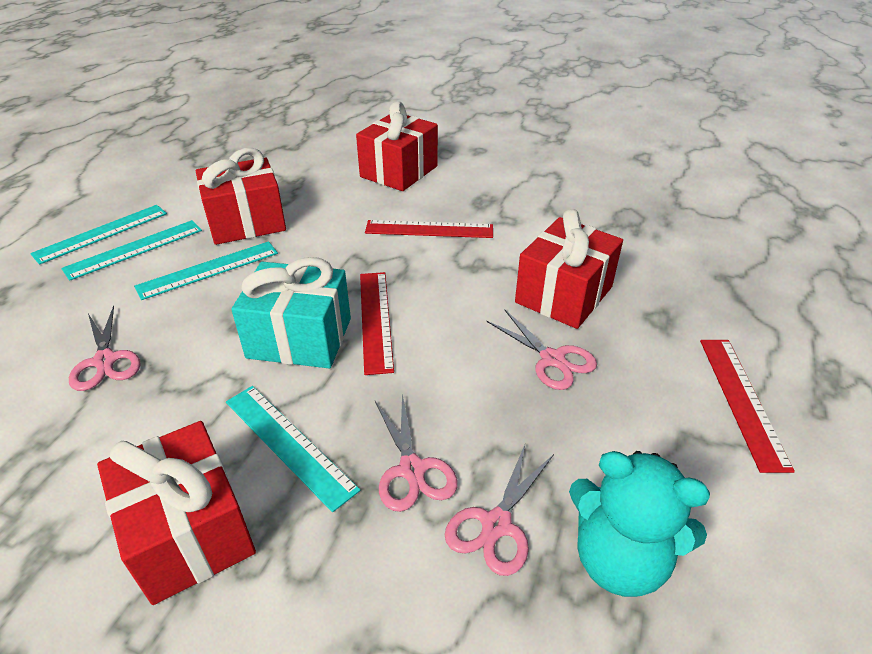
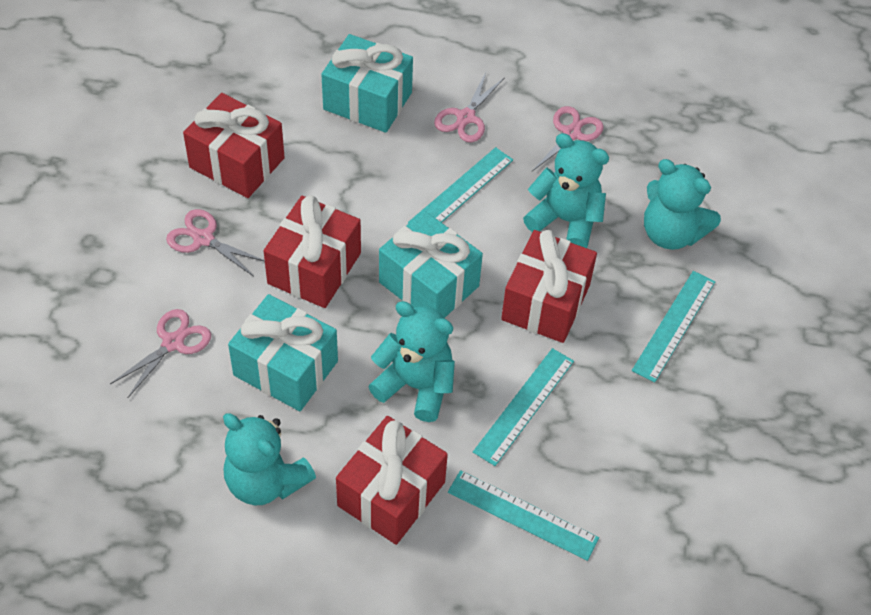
red ruler: 3 -> 0
turquoise gift: 1 -> 3
turquoise teddy bear: 1 -> 4

